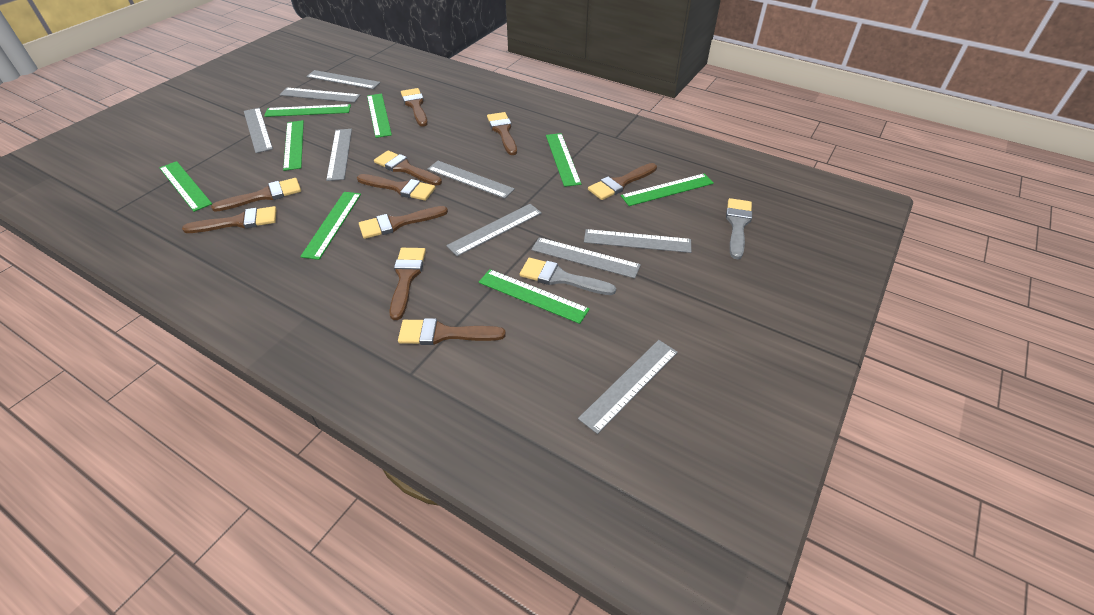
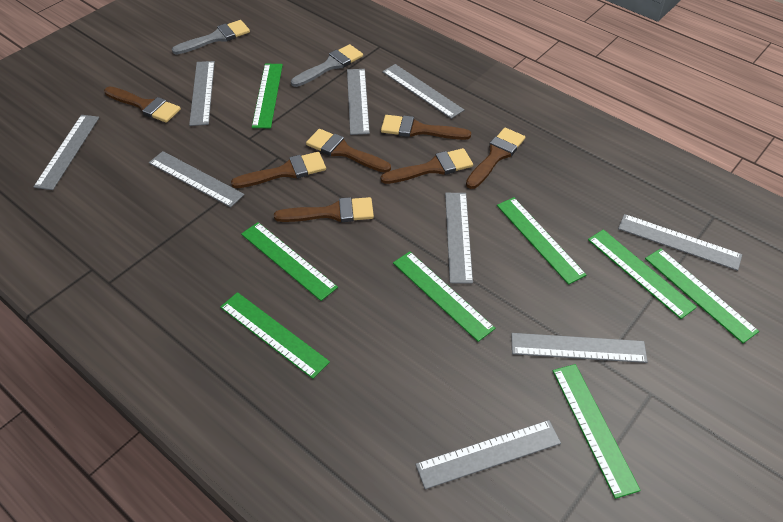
brown brush: 10 -> 7

